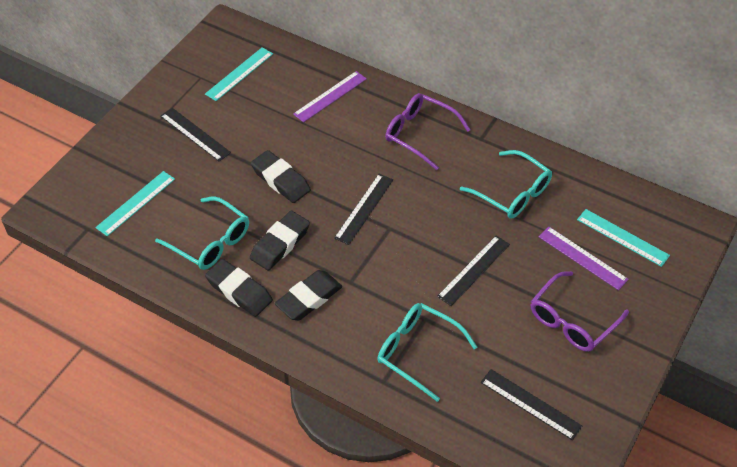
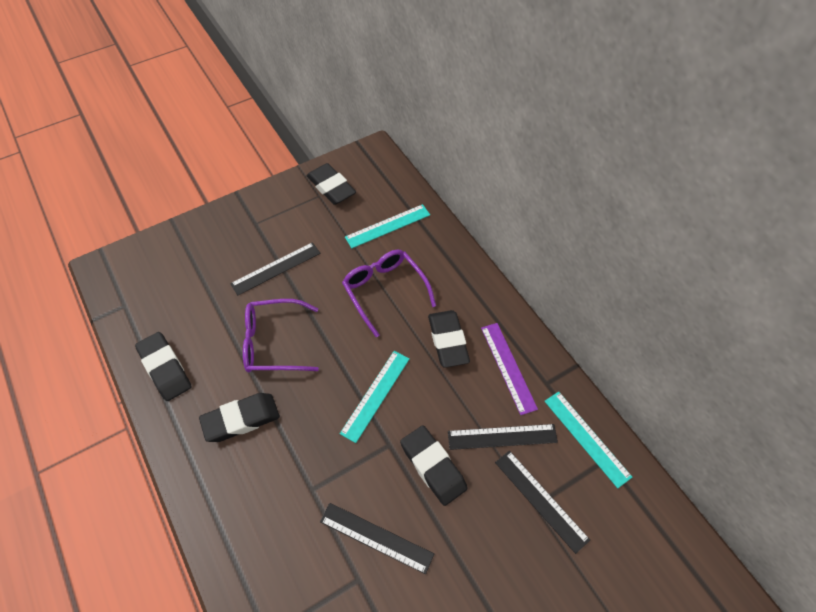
black eraser: 4 -> 5
purple ruler: 2 -> 1
turquoise glasses: 3 -> 0

